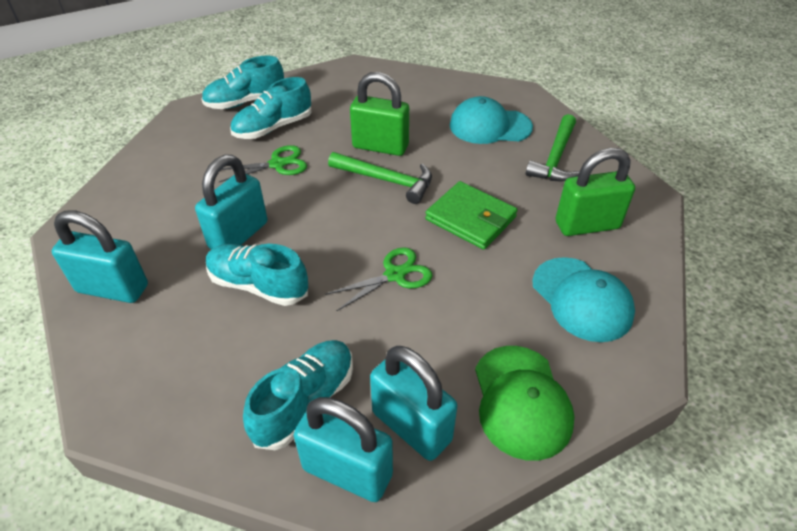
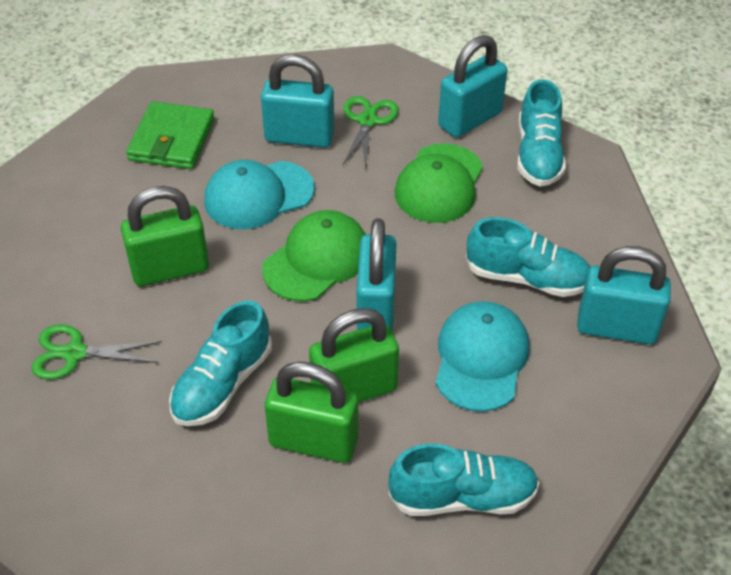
green cap: 1 -> 2
green hammer: 2 -> 0
green padlock: 2 -> 3

